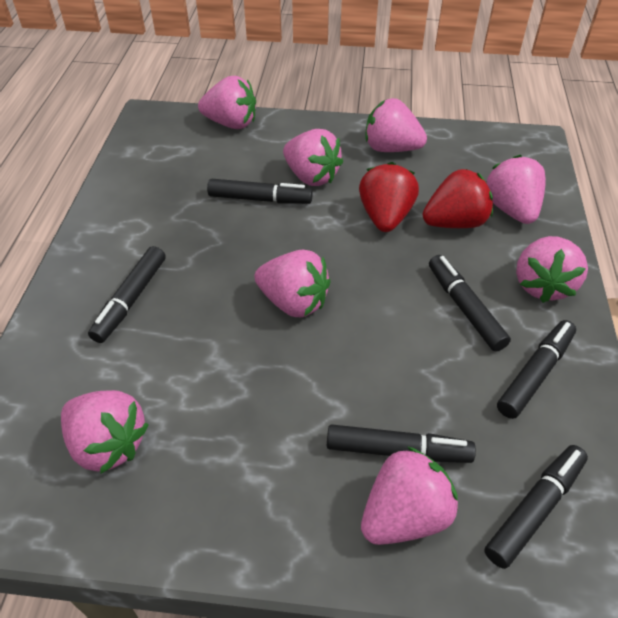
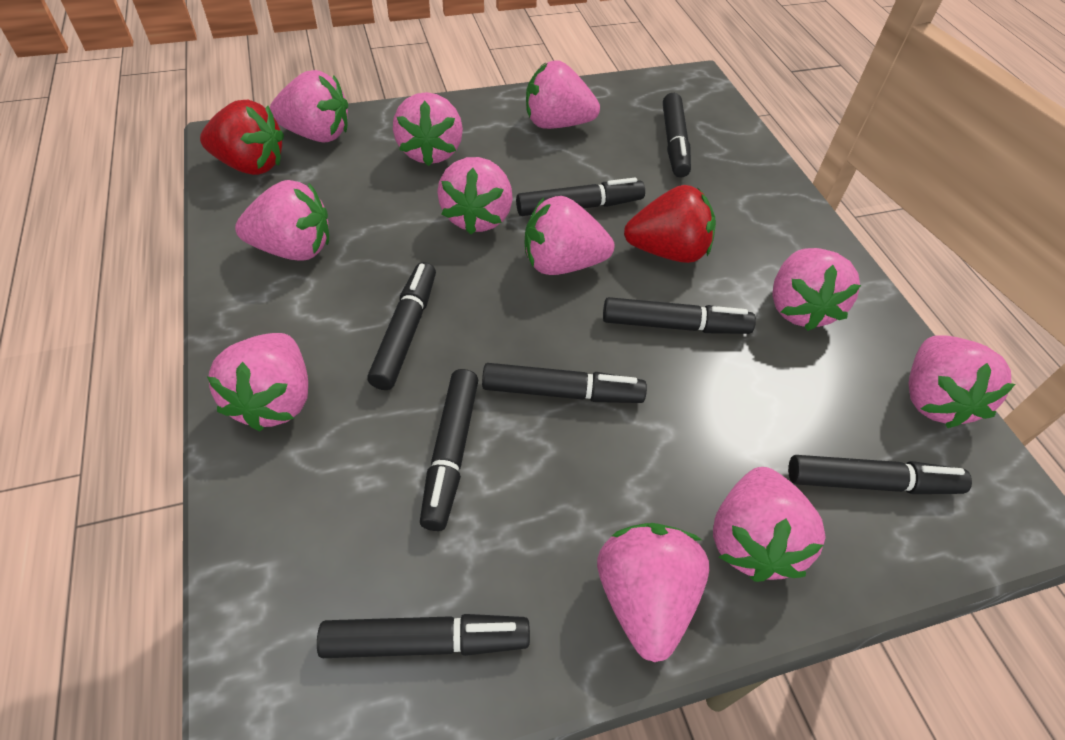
black marker: 6 -> 8
pink strawberry: 8 -> 11

